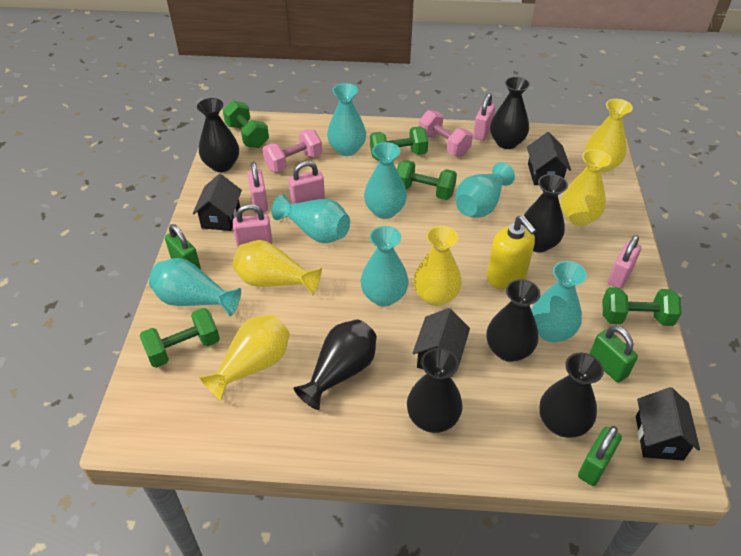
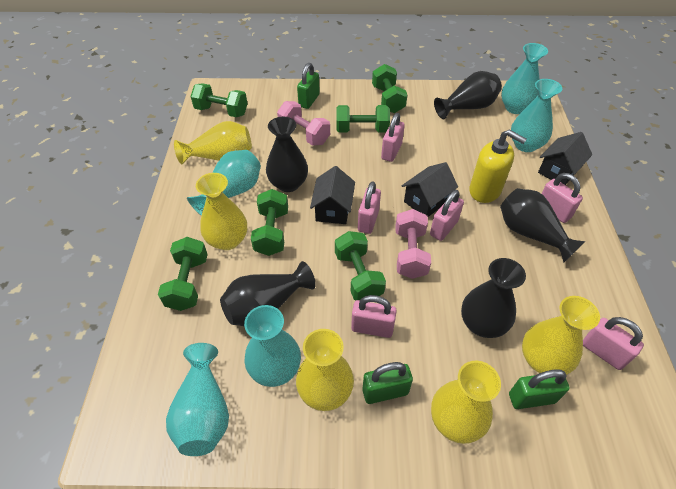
black house: 4 -> 3
black vase: 7 -> 5
green dumbbell: 5 -> 6
pink padlock: 5 -> 6
turquoise vase: 7 -> 5

